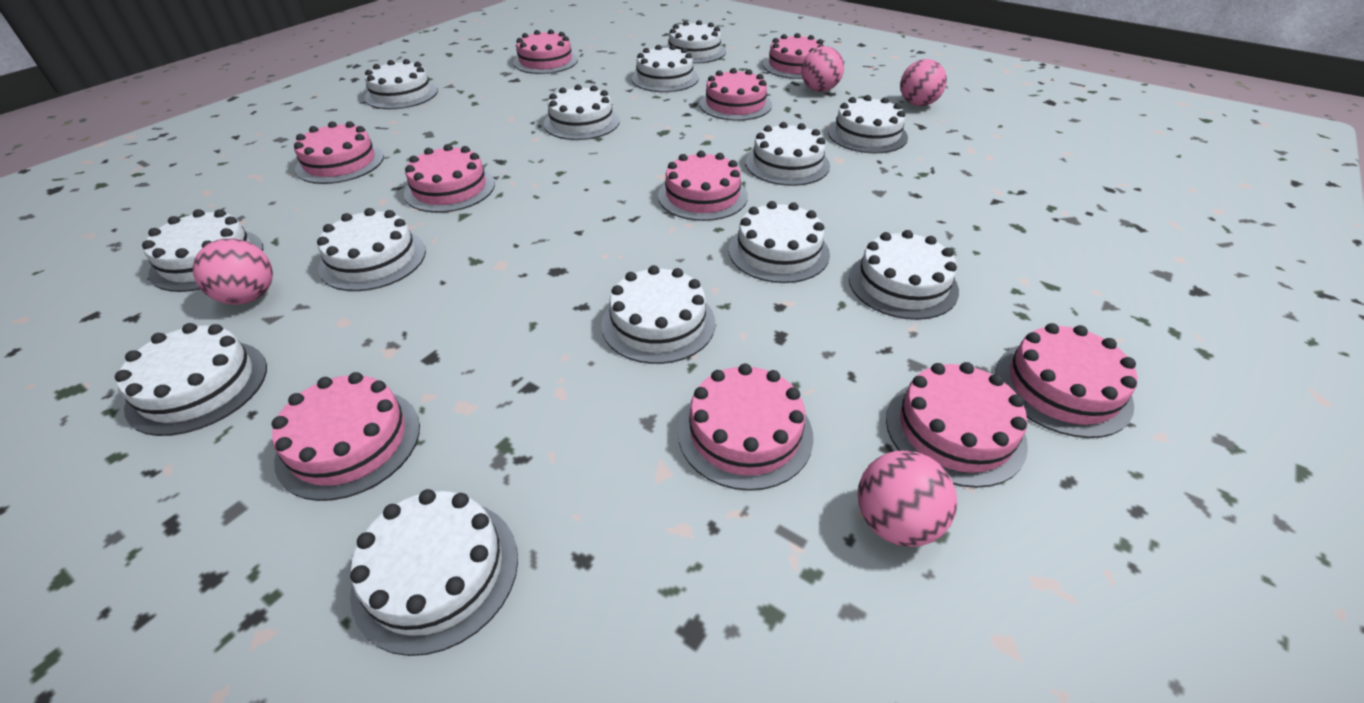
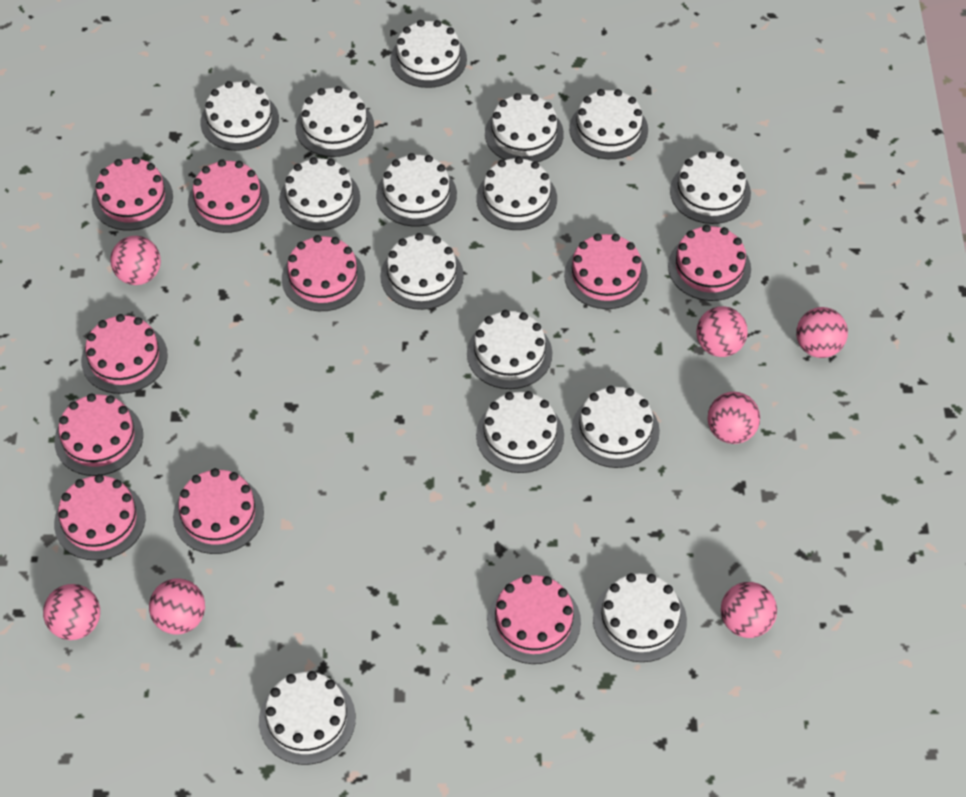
pink ball: 4 -> 7
white cake: 13 -> 15

